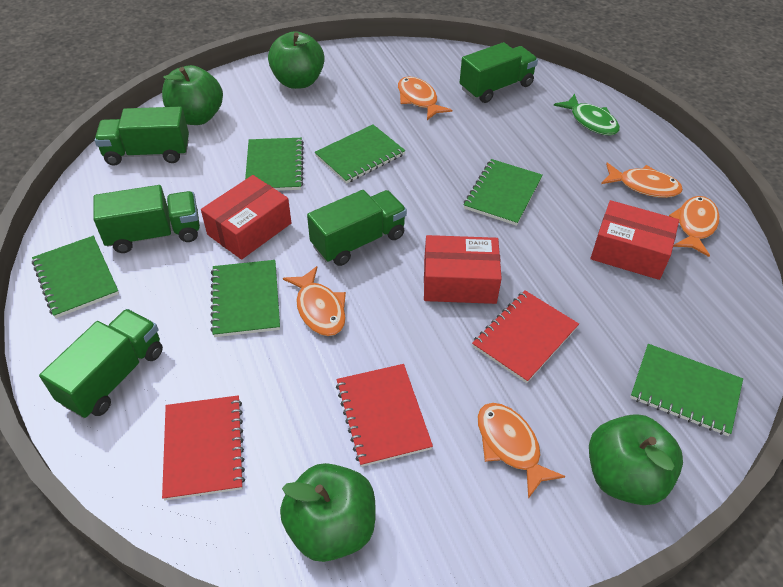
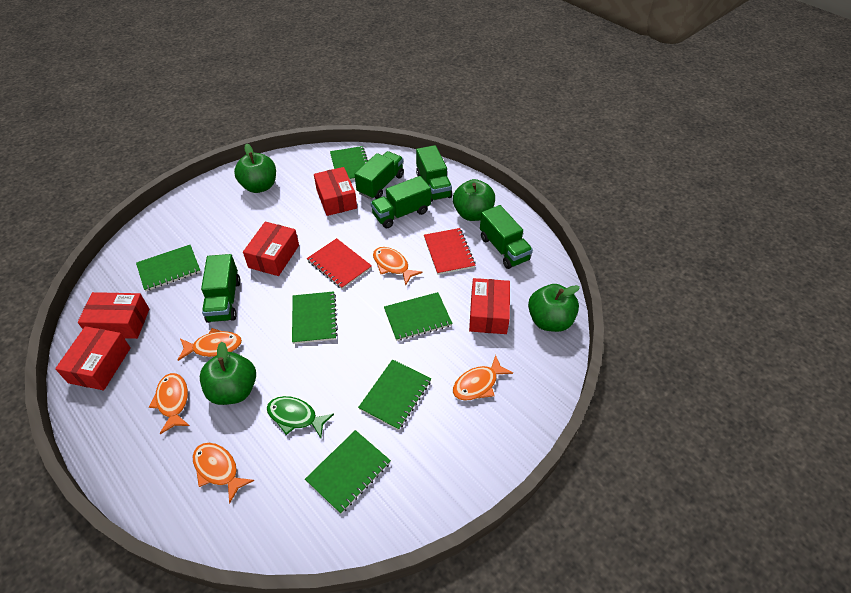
red box: 3 -> 5
red notebook: 3 -> 2

